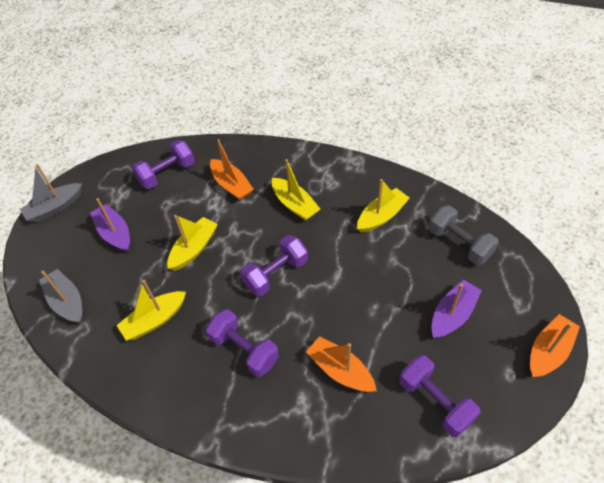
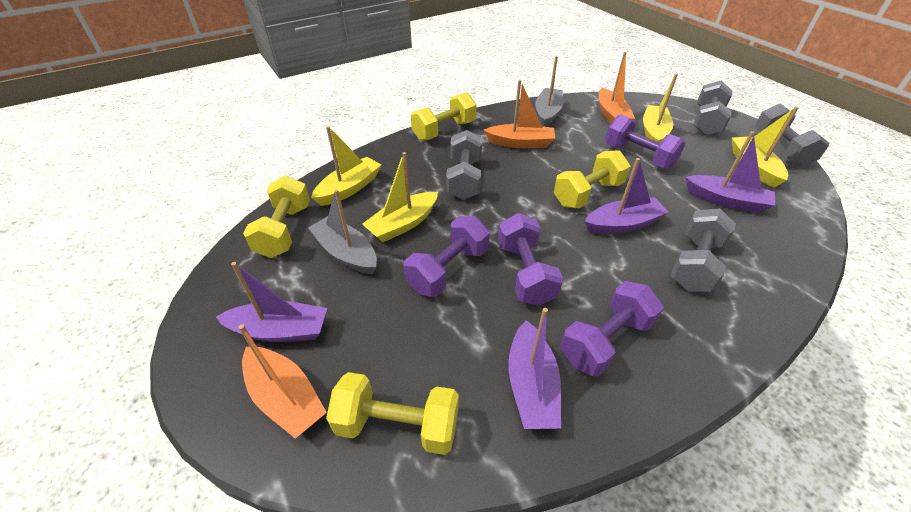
grey dumbbell: 1 -> 4
purple boat: 2 -> 4
yellow dumbbell: 0 -> 4

